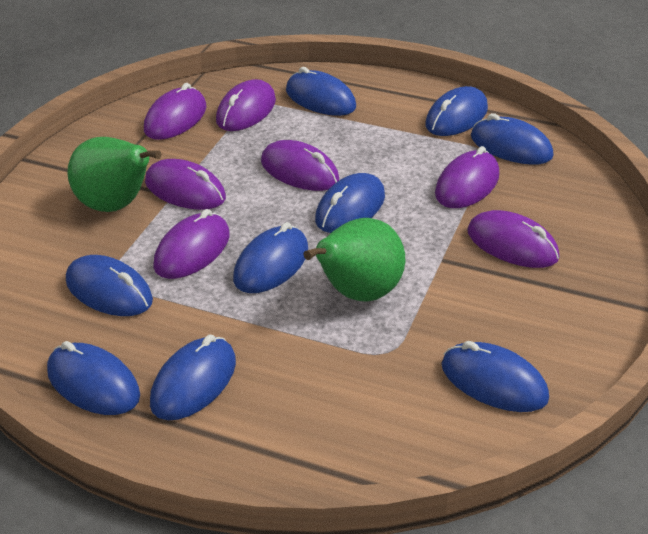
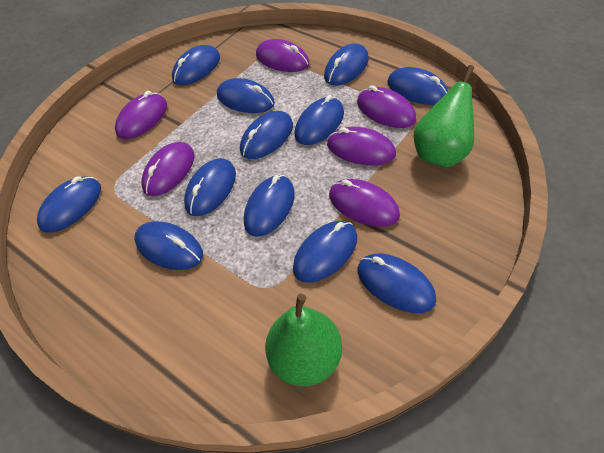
blue mouse: 9 -> 12
purple mouse: 7 -> 6

